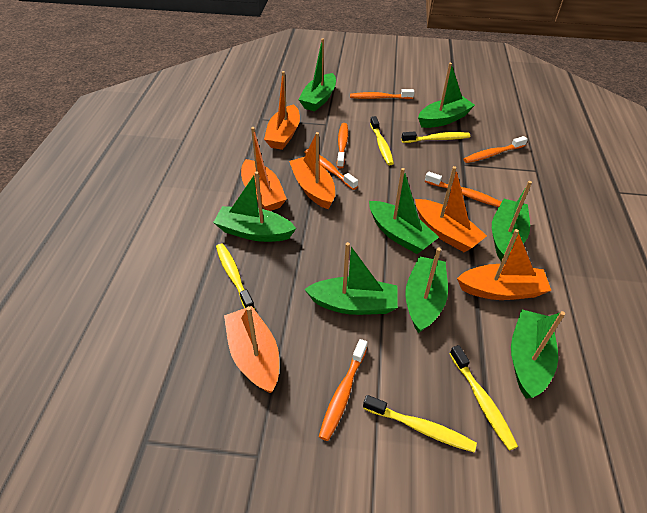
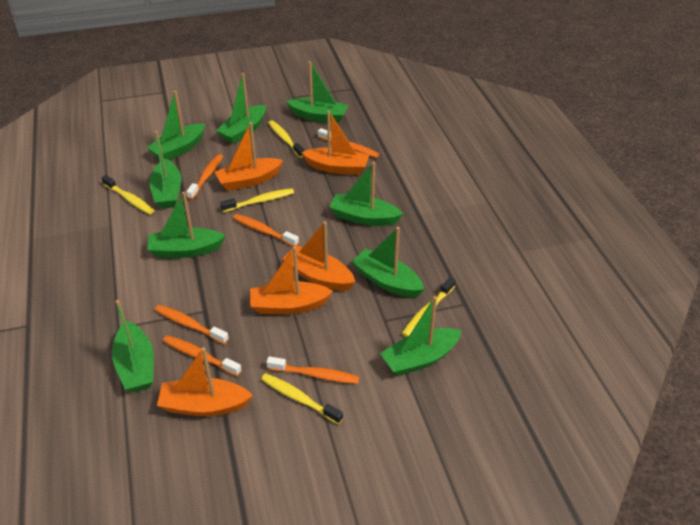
green boat: 8 -> 9
orange boat: 6 -> 5

